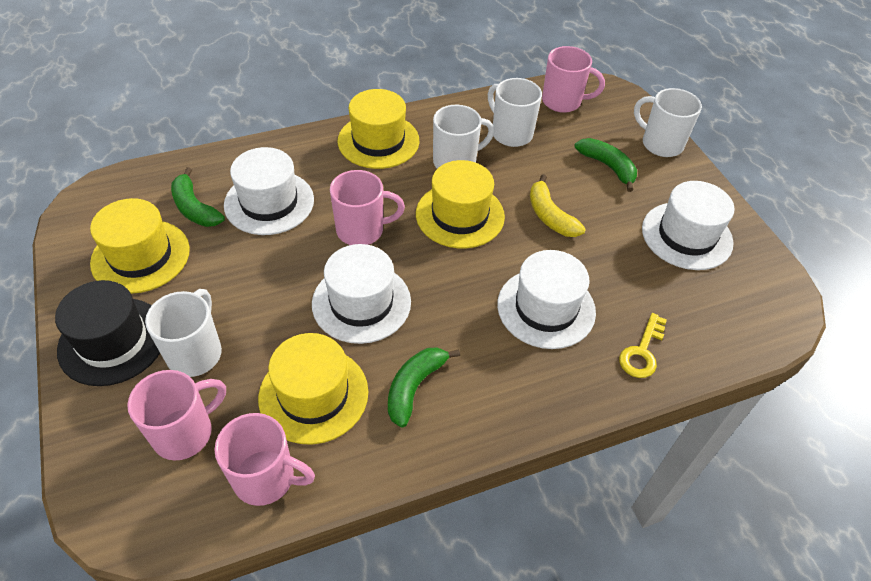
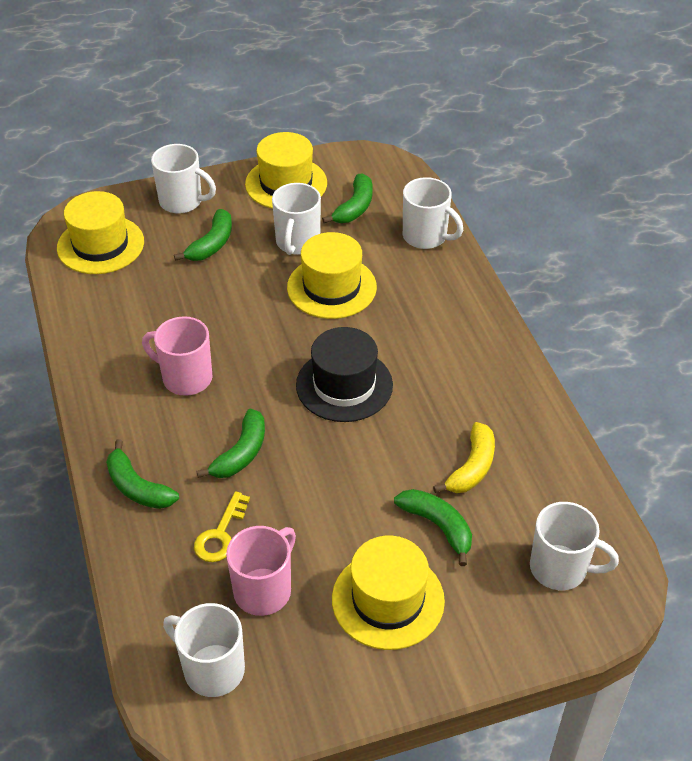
green banana: 3 -> 5
pink mug: 4 -> 2
white hat: 4 -> 0
white mug: 4 -> 5

